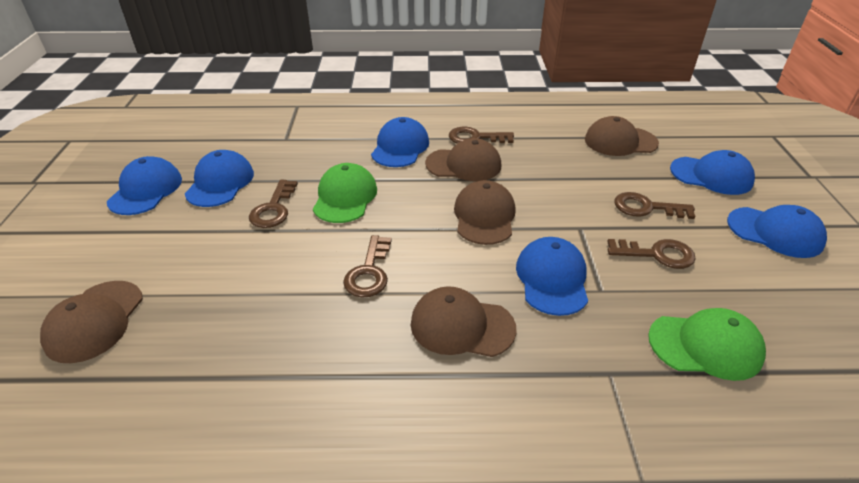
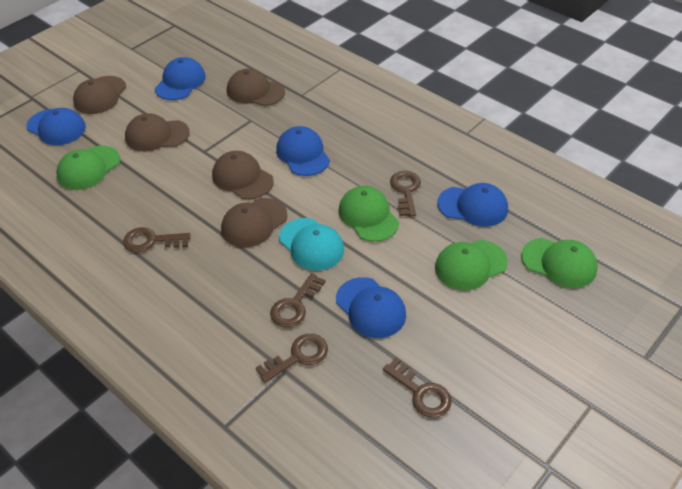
blue cap: 6 -> 5
green cap: 2 -> 4
turquoise cap: 0 -> 1

